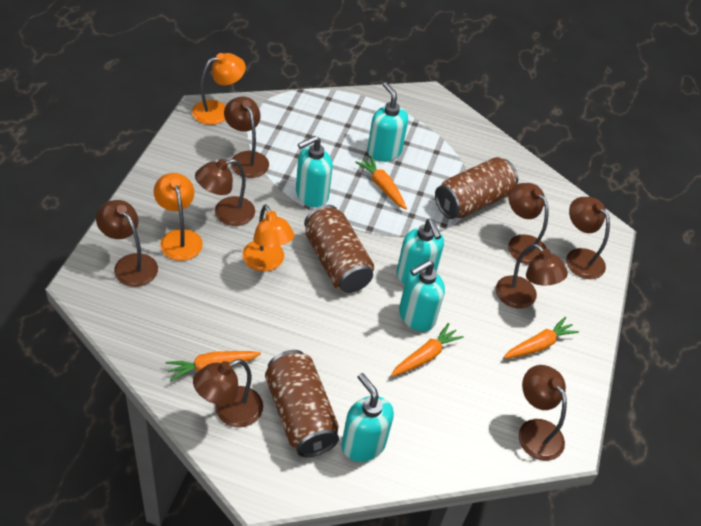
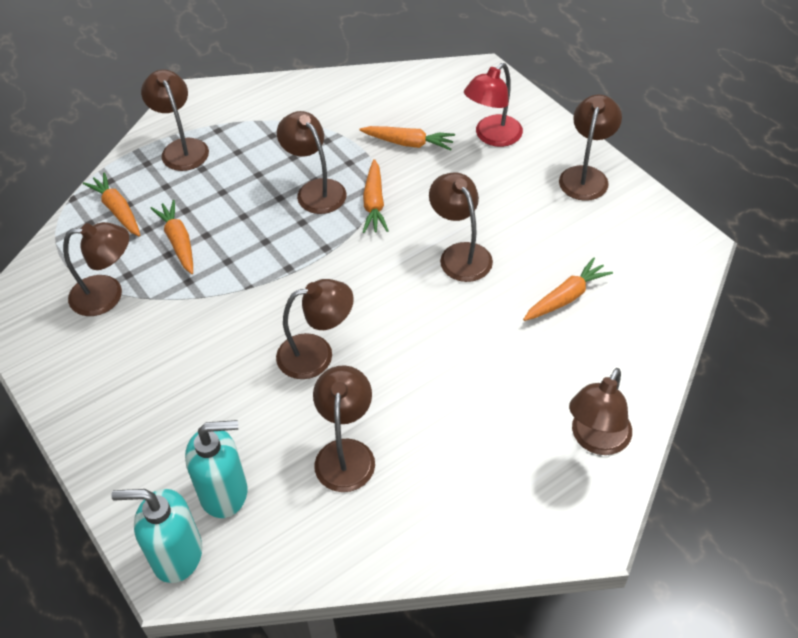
brown can: 3 -> 0
orange carrot: 4 -> 5
orange lamp: 3 -> 0
red lamp: 0 -> 1
turquoise soap dispenser: 5 -> 2

